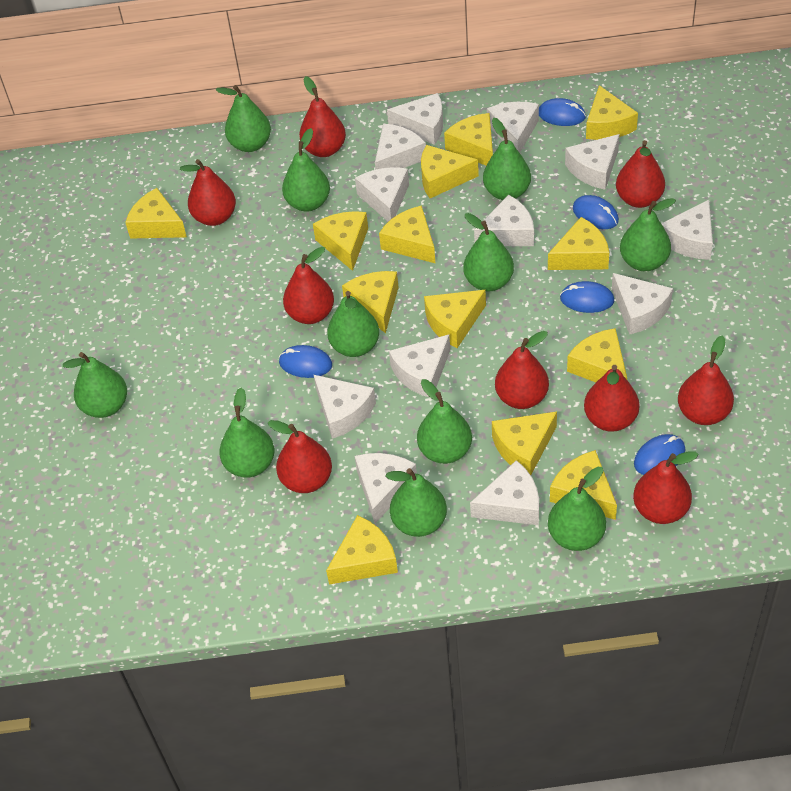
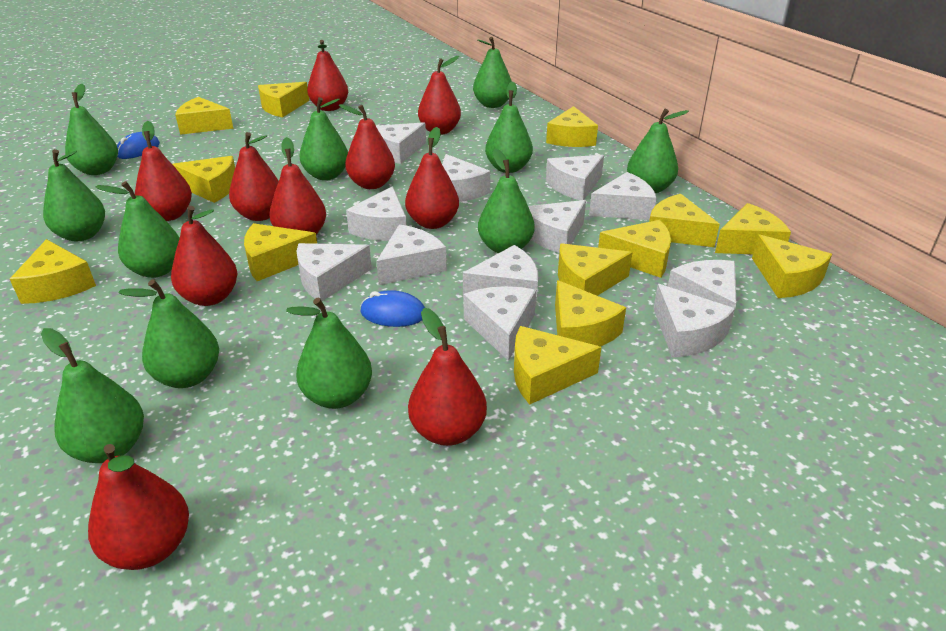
blue mouse: 5 -> 2
red pear: 9 -> 10

